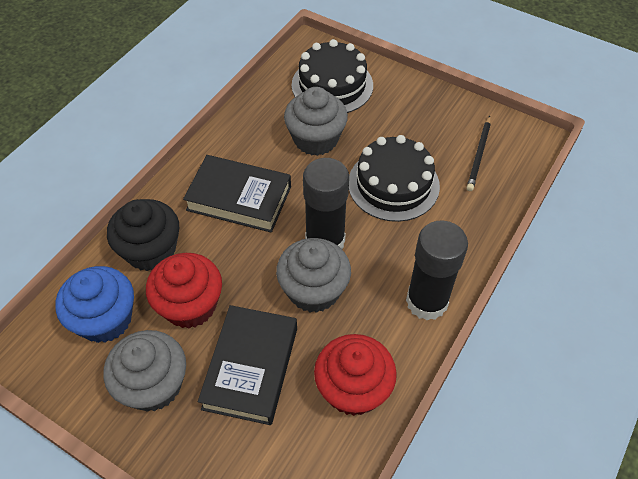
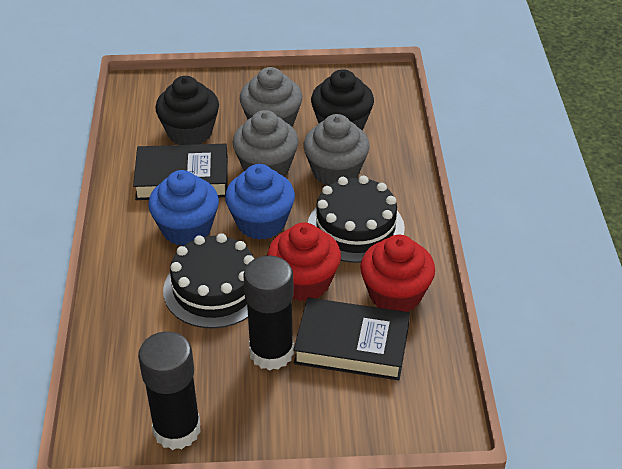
black cupcake: 1 -> 2
black pencil: 1 -> 0
blue cupcake: 1 -> 2

